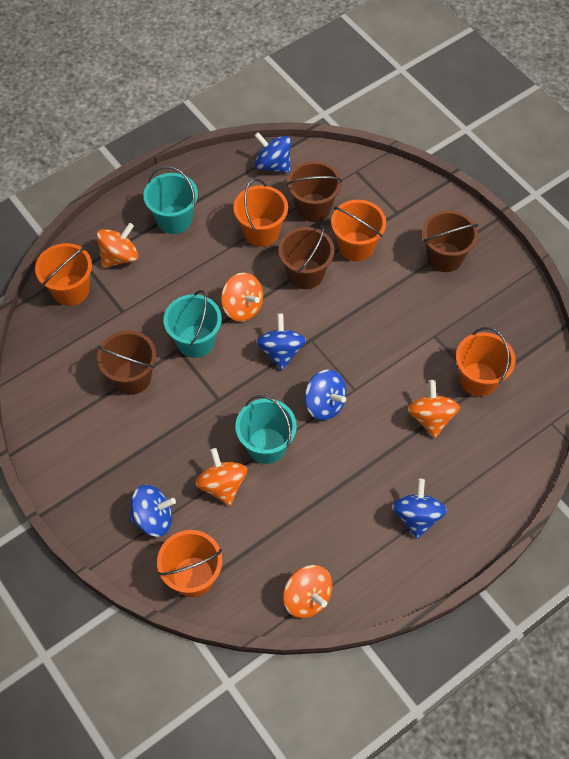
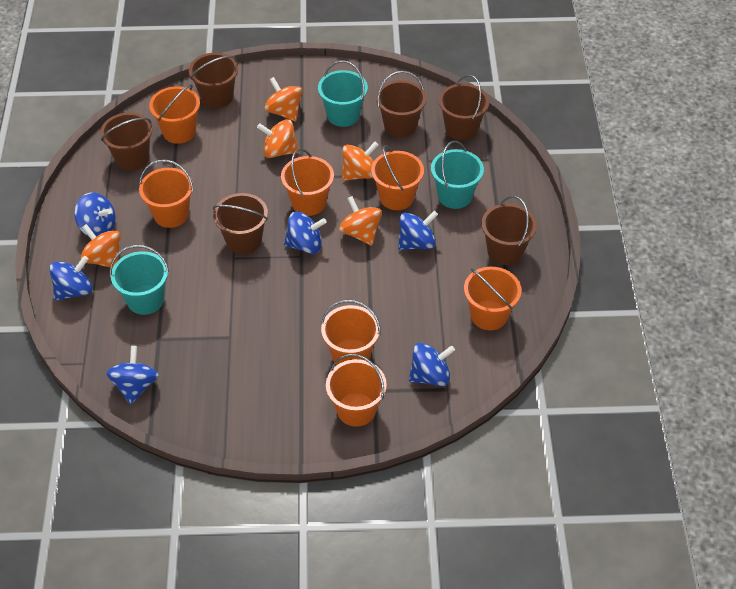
blue spinning top: 5 -> 6
brown bucket: 4 -> 6
orange bucket: 5 -> 7

